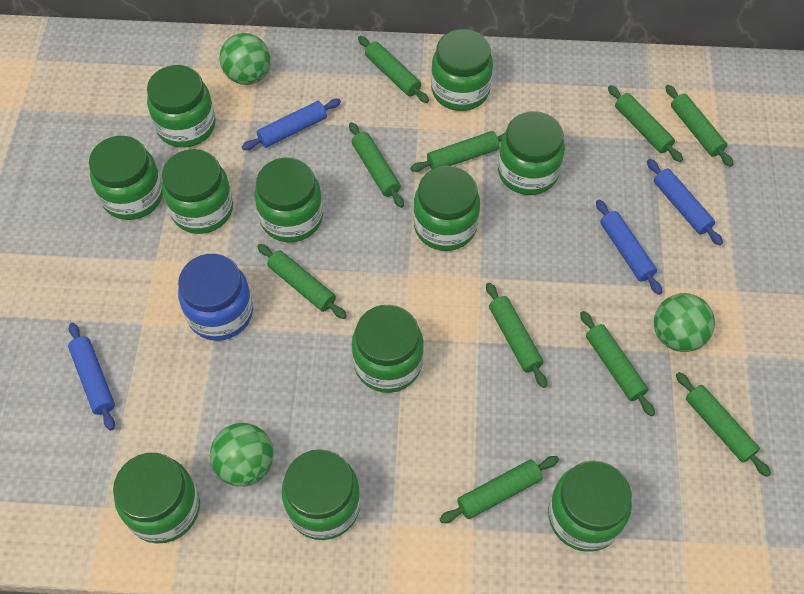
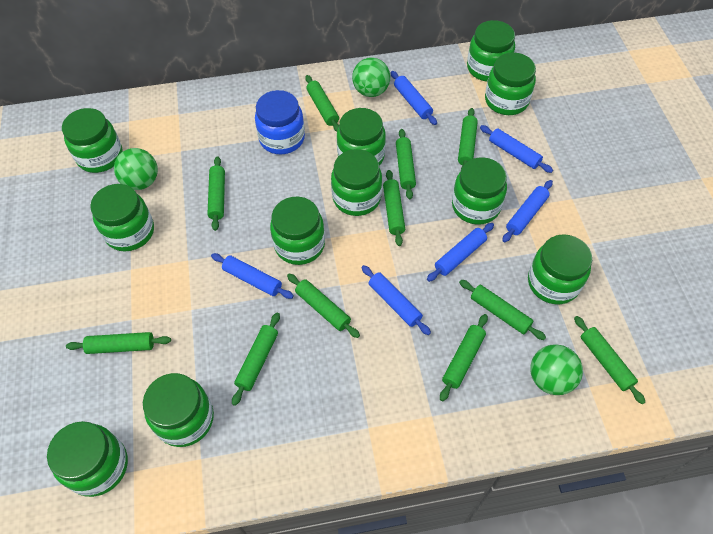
blue rolling pin: 4 -> 6
green rolling pin: 10 -> 11

